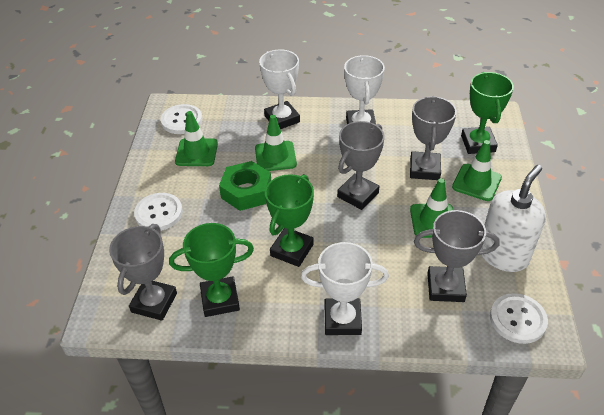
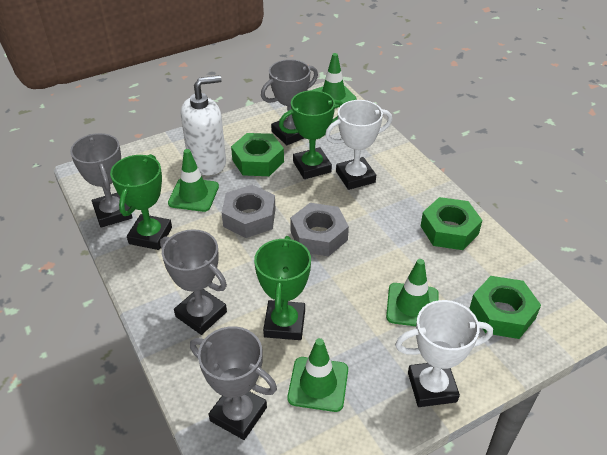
green nut: 1 -> 3
grey nut: 0 -> 2
white button: 3 -> 0
white trophy: 3 -> 2

